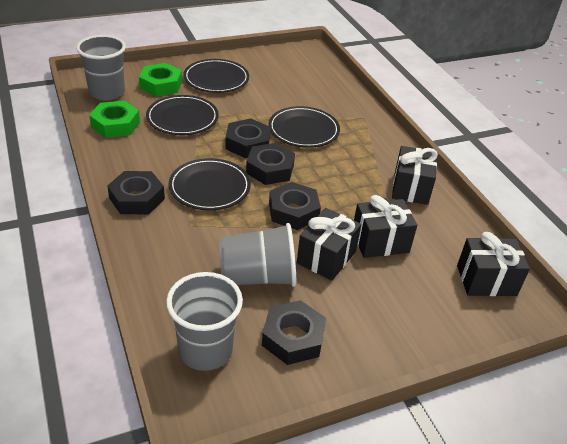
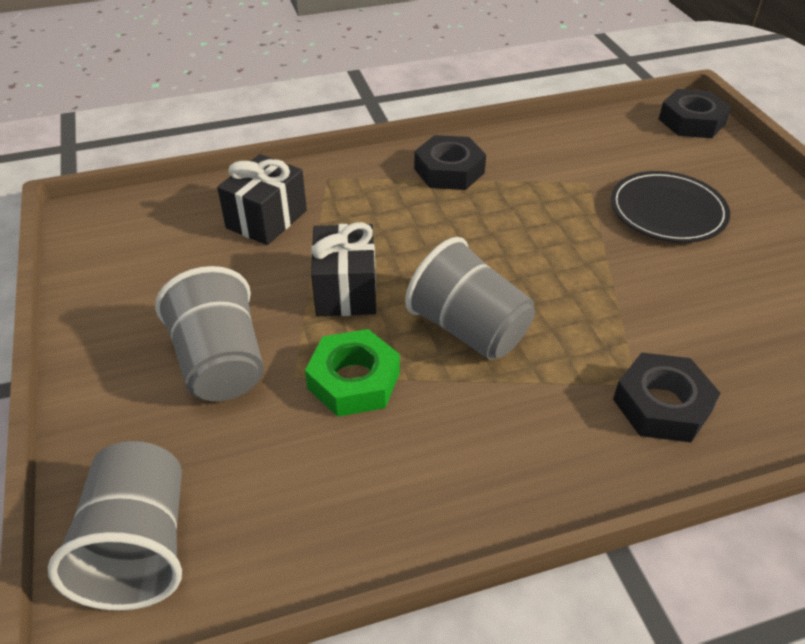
black gift: 4 -> 2
black nut: 5 -> 3
black plate: 4 -> 1
green nut: 2 -> 1

